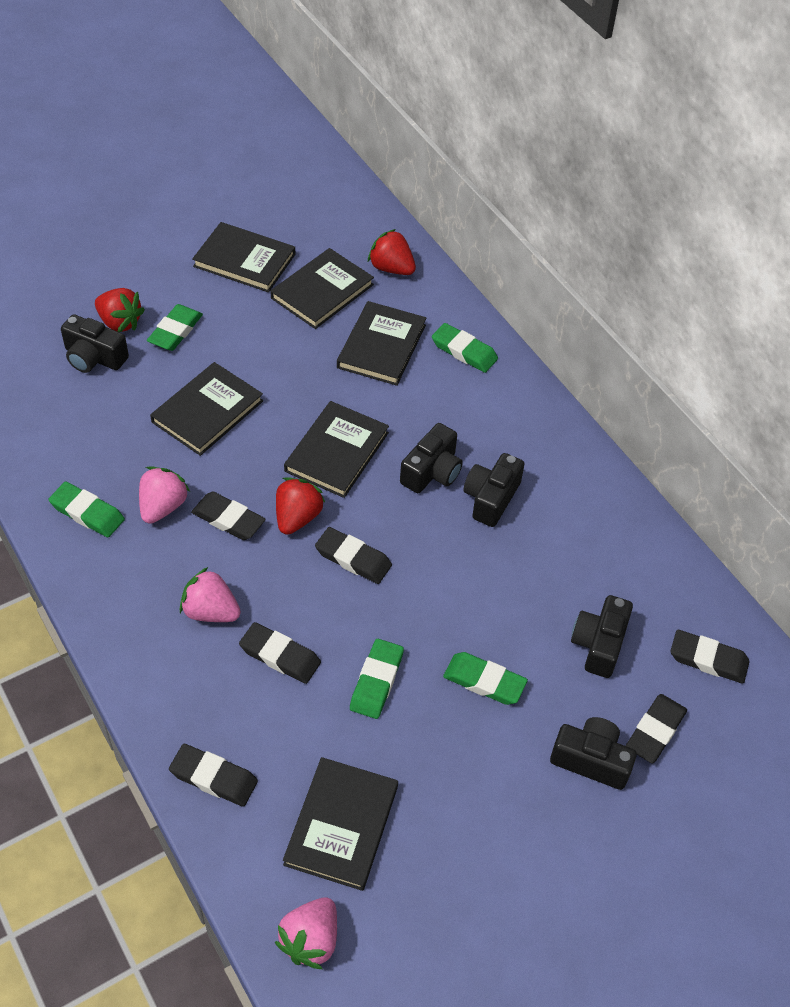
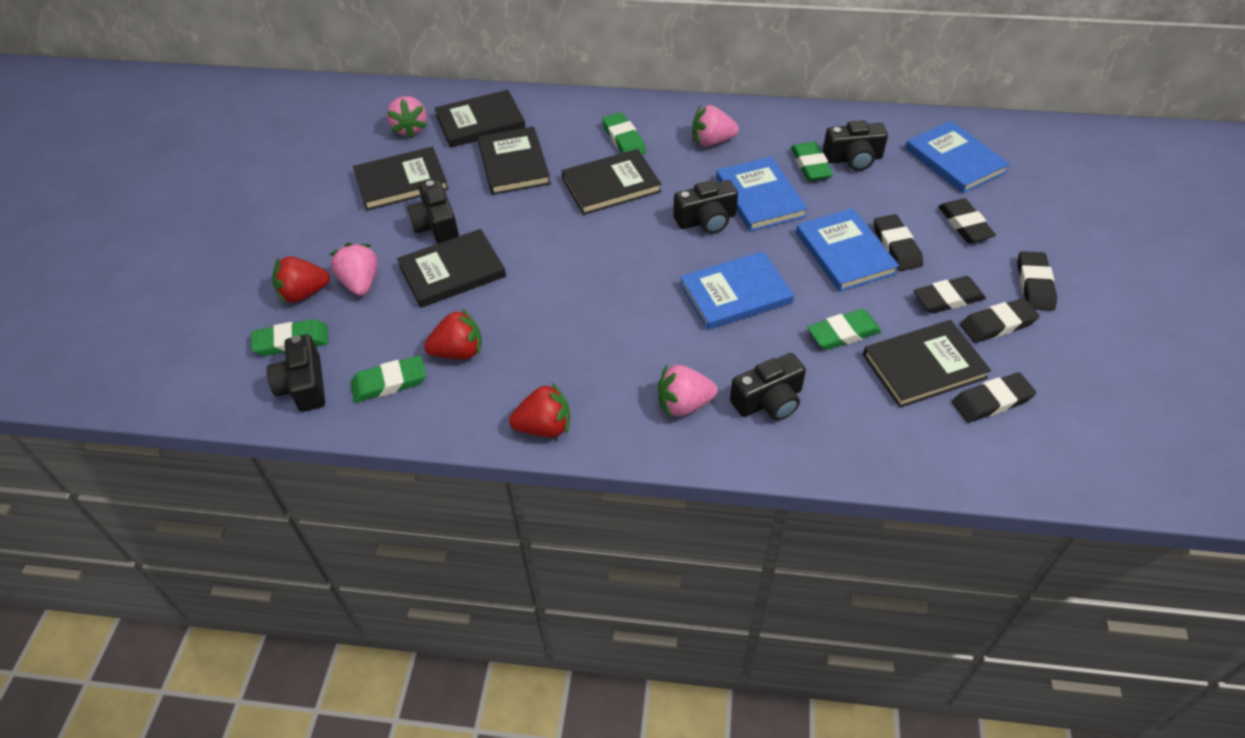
blue book: 0 -> 4
pink strawberry: 3 -> 4

